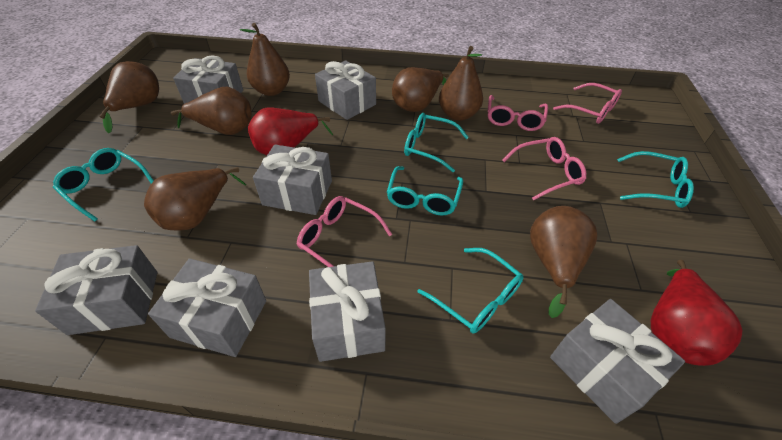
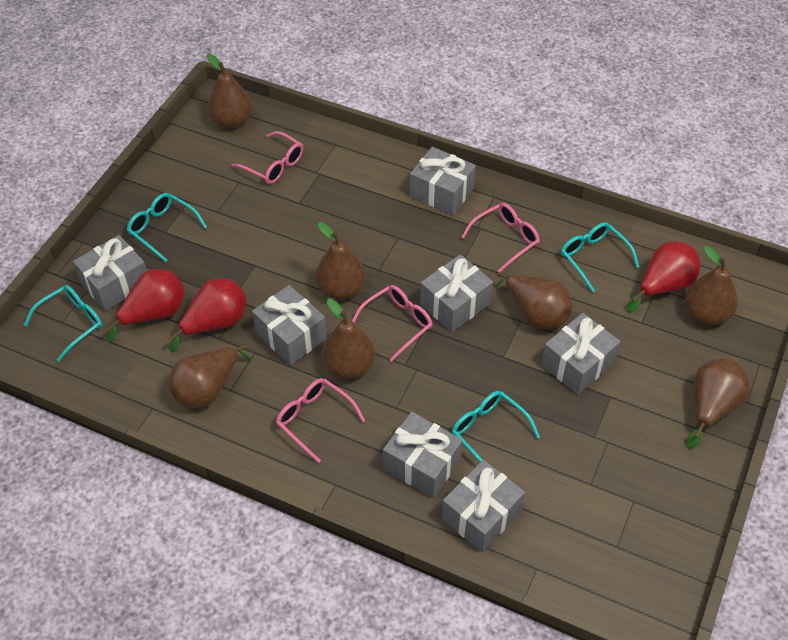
red pear: 2 -> 3
turquoise glasses: 5 -> 4

